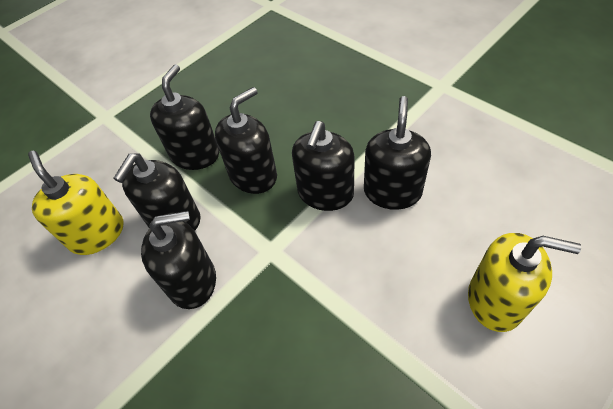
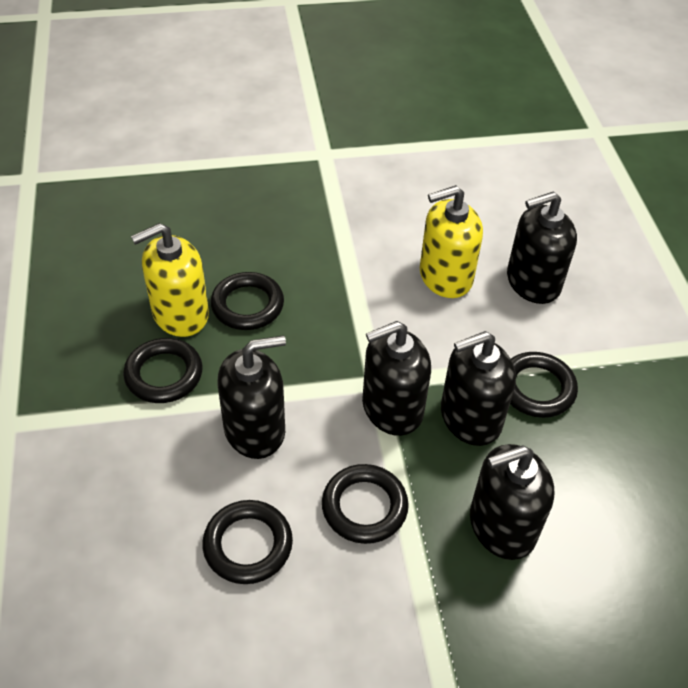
black ring: 0 -> 5
black soap dispenser: 6 -> 5

